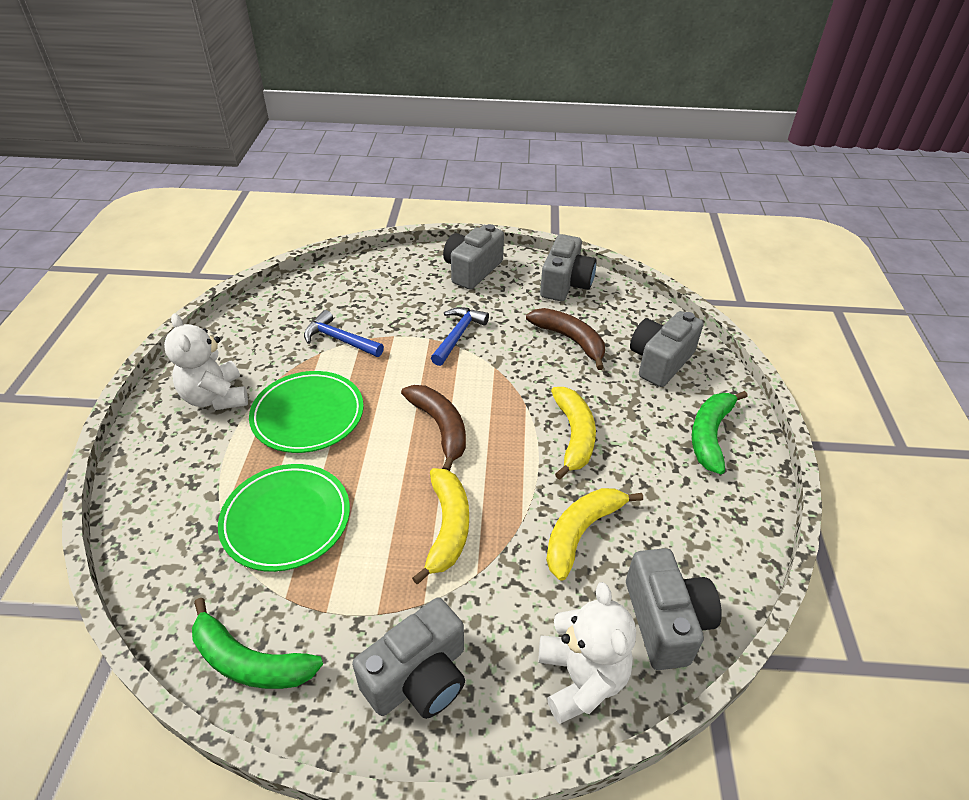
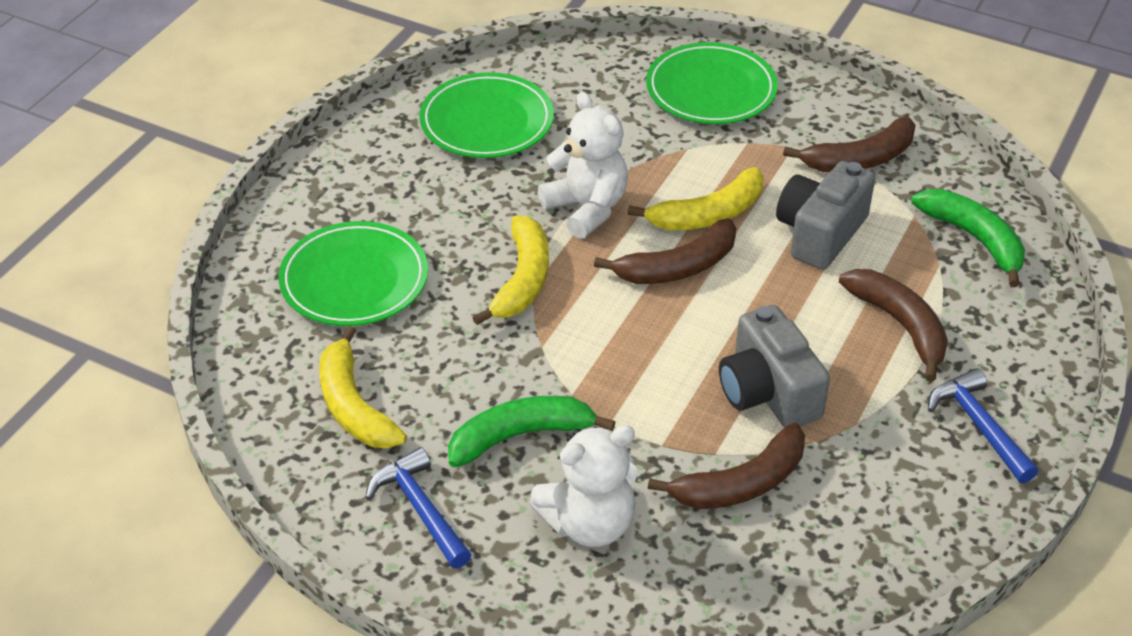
brown banana: 2 -> 4
green plate: 2 -> 3
grey camera: 5 -> 2

